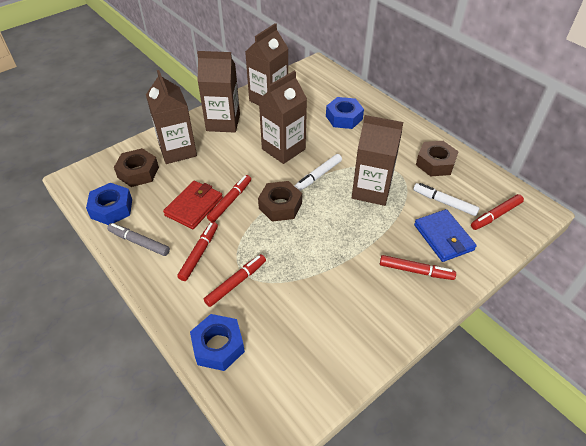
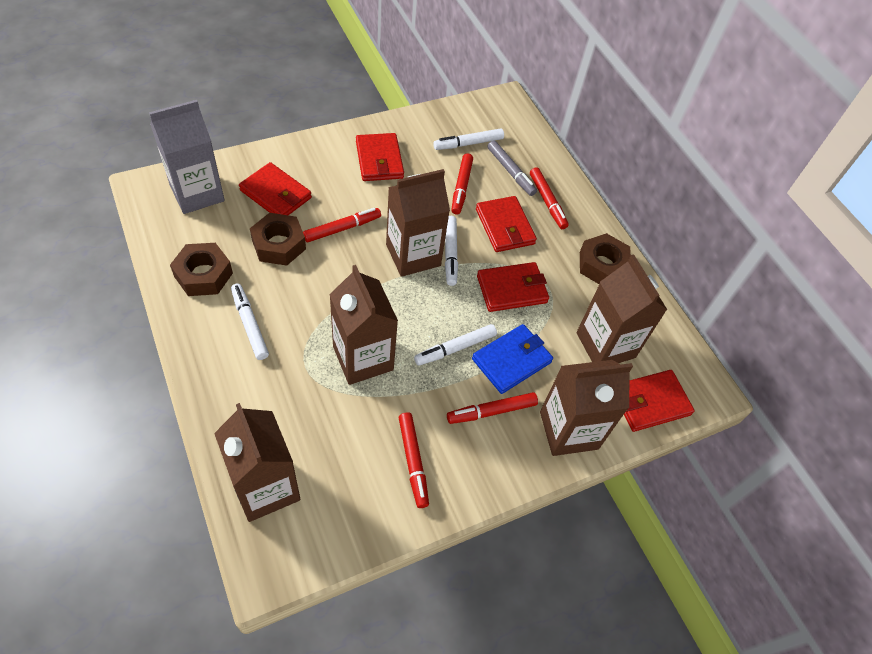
blue nut: 3 -> 0
grey carton: 0 -> 1
red wallet: 1 -> 5
white marker: 2 -> 4

